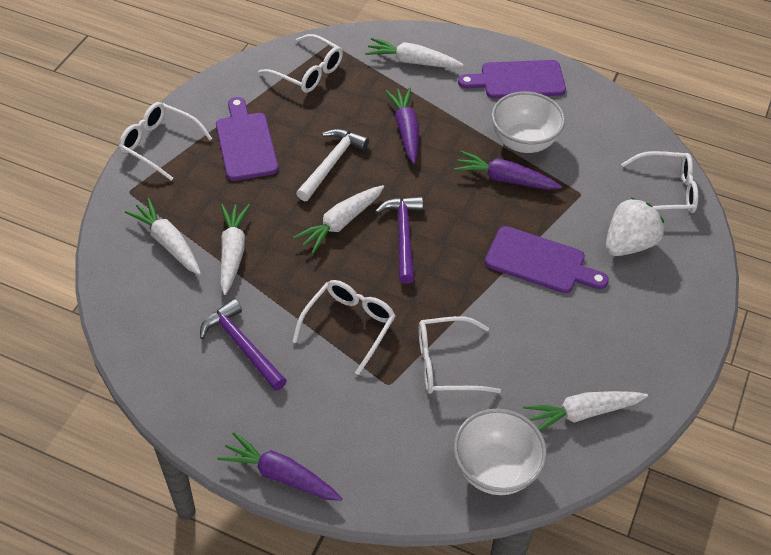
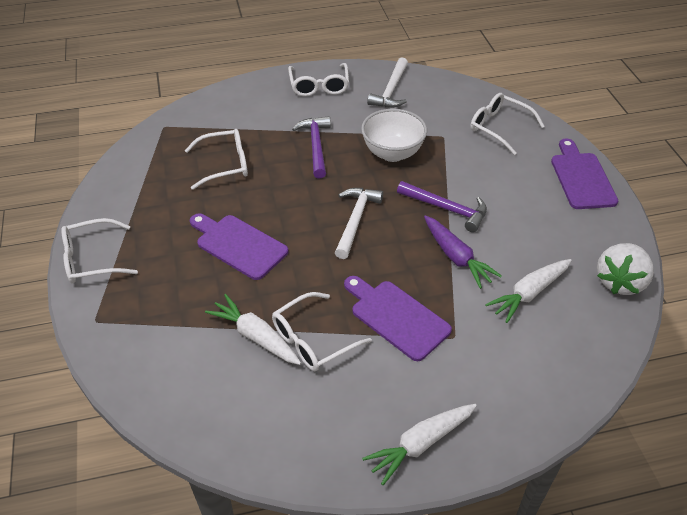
purple carrot: 3 -> 1
white bowl: 2 -> 1
white carrot: 5 -> 3
white hammer: 1 -> 2

